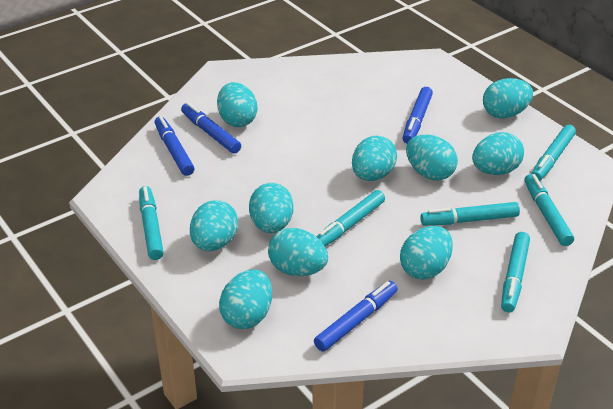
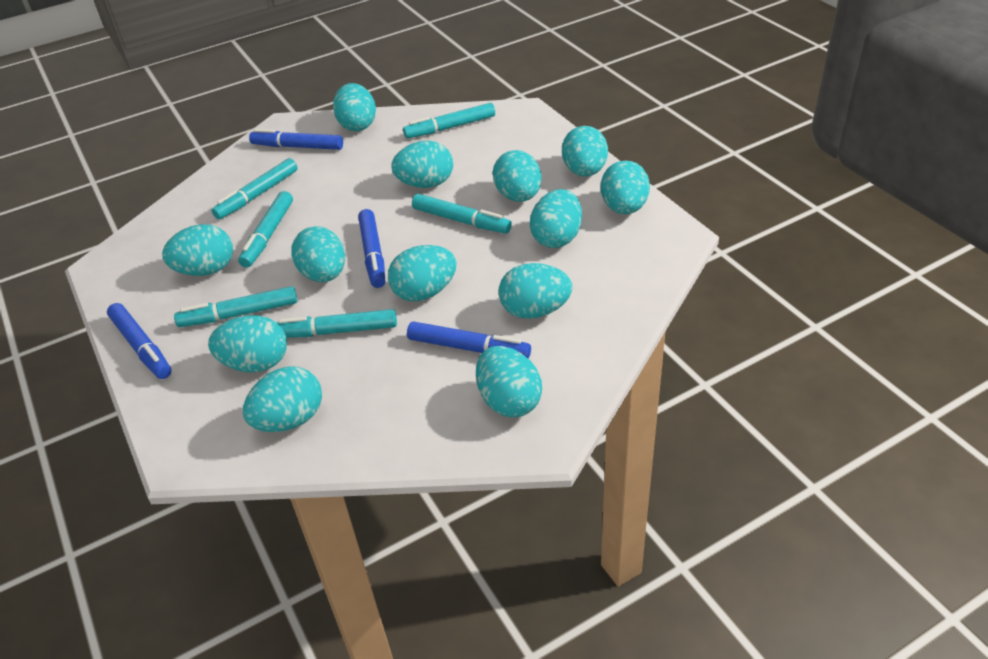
turquoise egg: 10 -> 13

